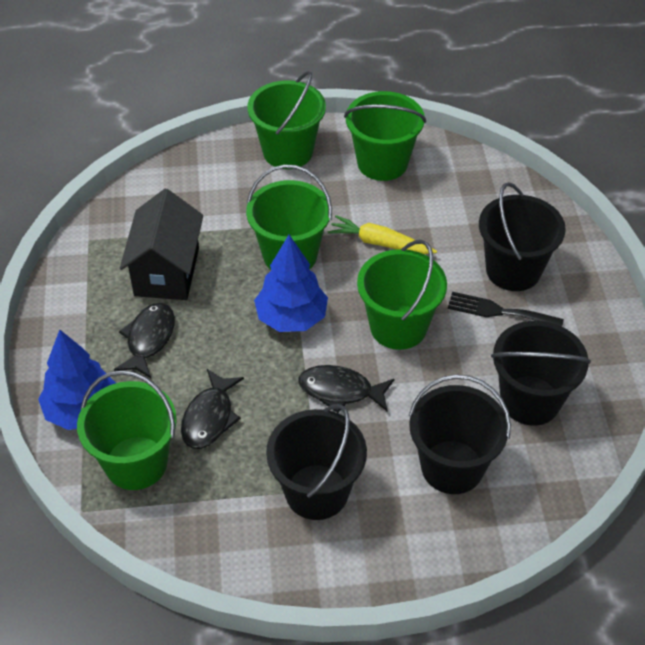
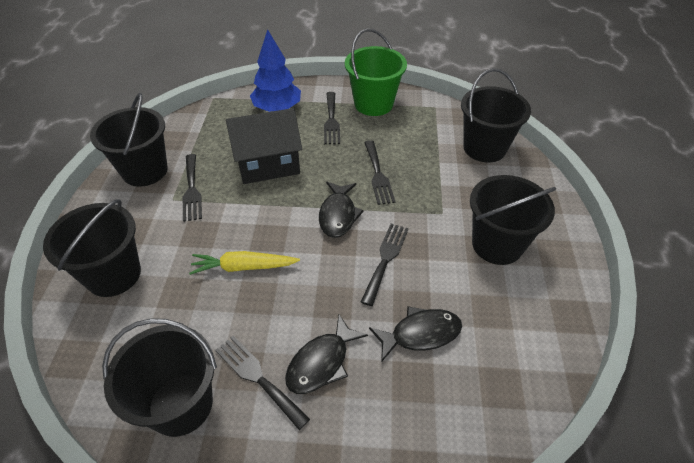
black bucket: 4 -> 5
black fork: 1 -> 5
blue tree: 2 -> 1
green bucket: 5 -> 1

